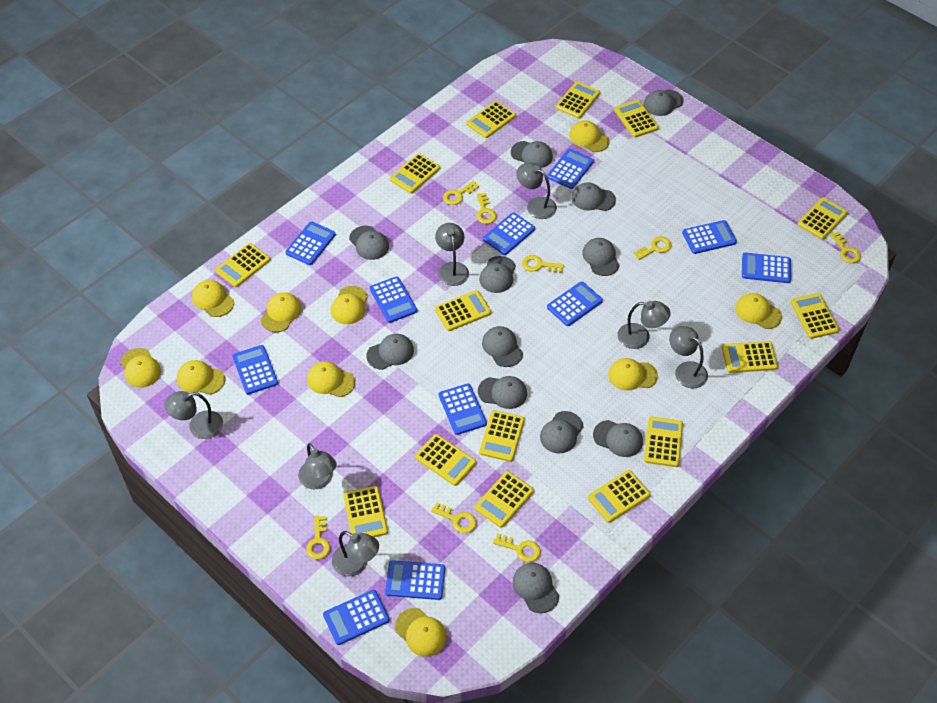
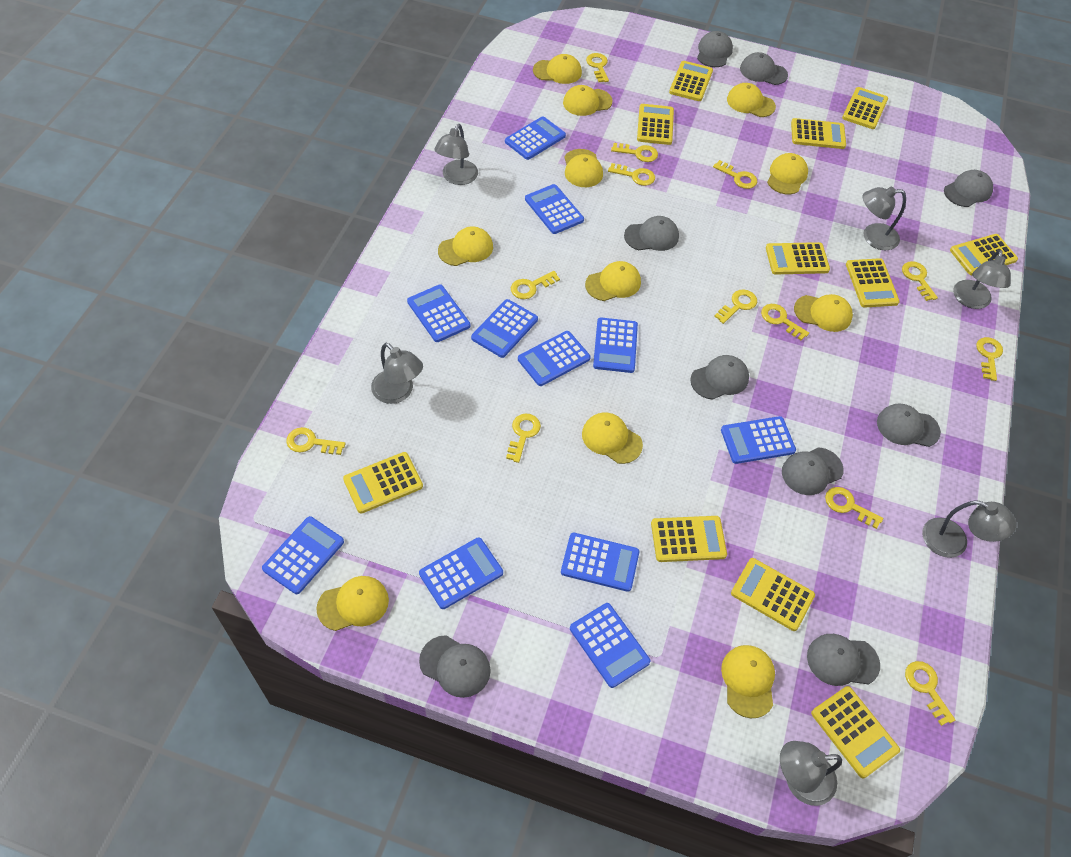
grey cap: 12 -> 9
grey lamp: 7 -> 6
yellow calculator: 15 -> 11
yellow cap: 10 -> 11
yellow key: 8 -> 13

